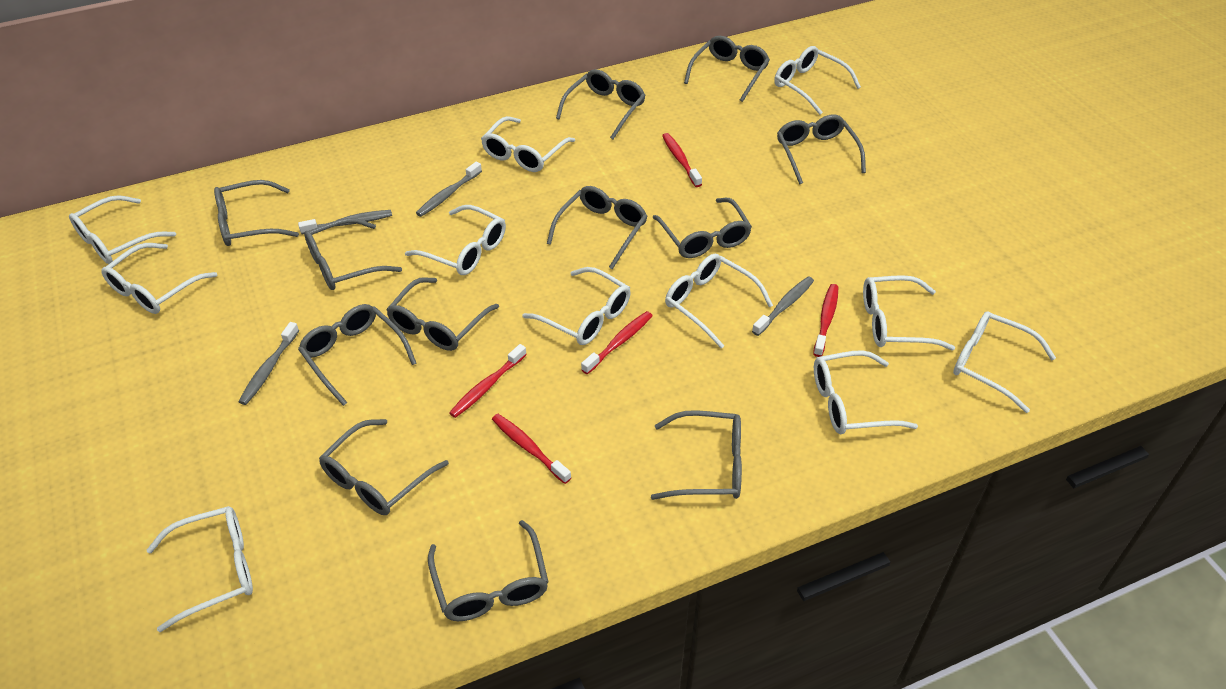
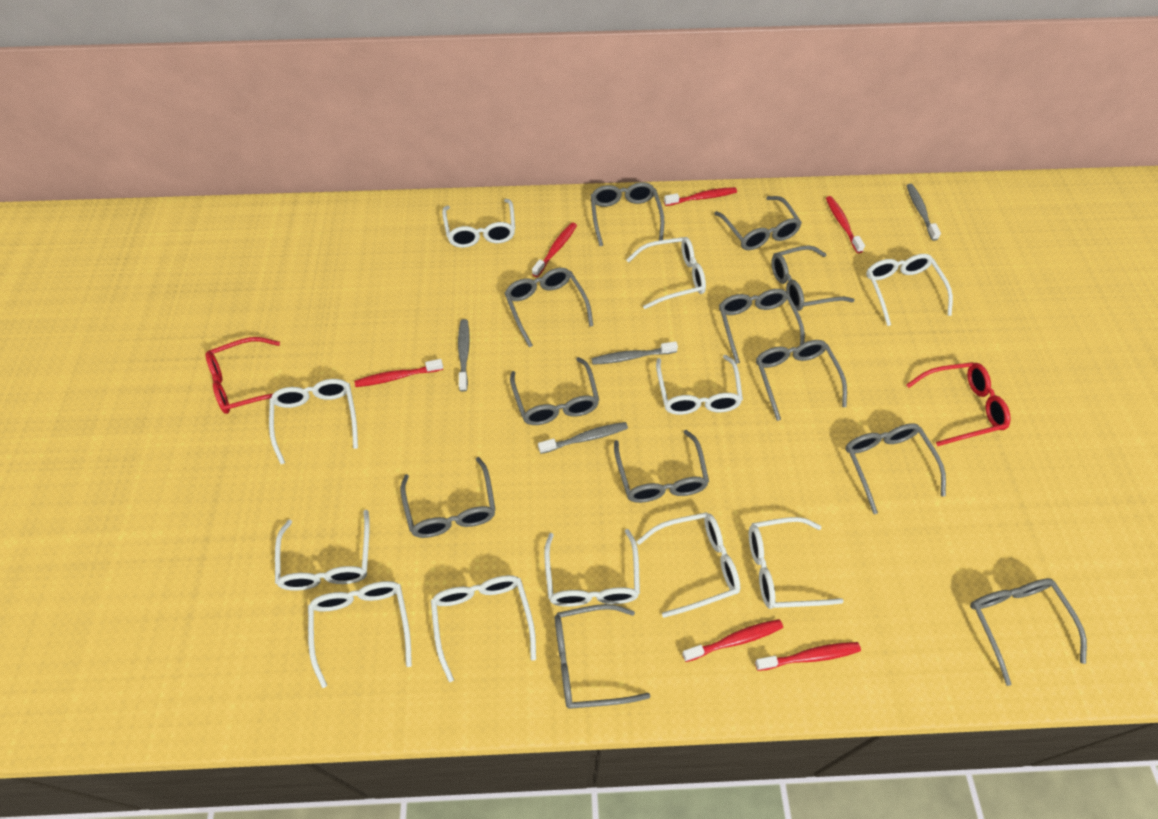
red glasses: 0 -> 2
red toothbrush: 5 -> 6

